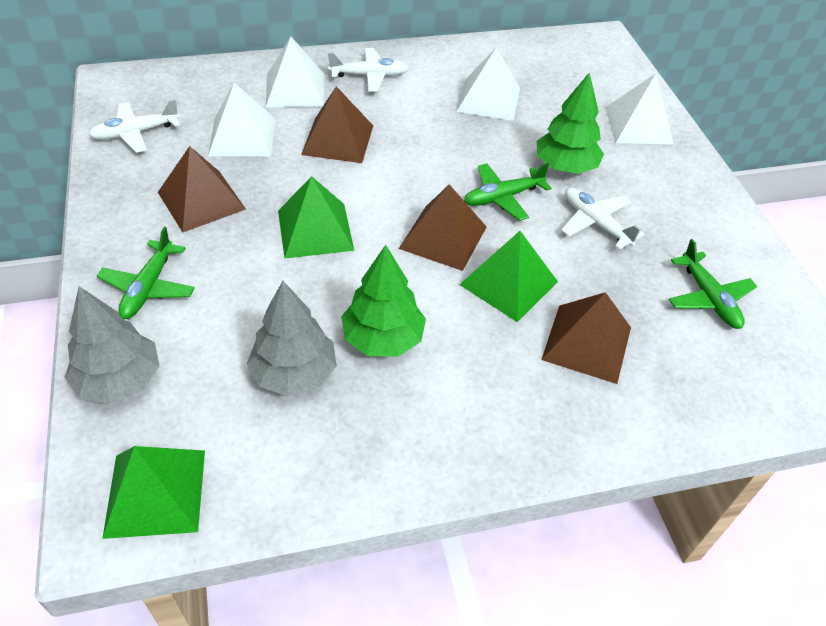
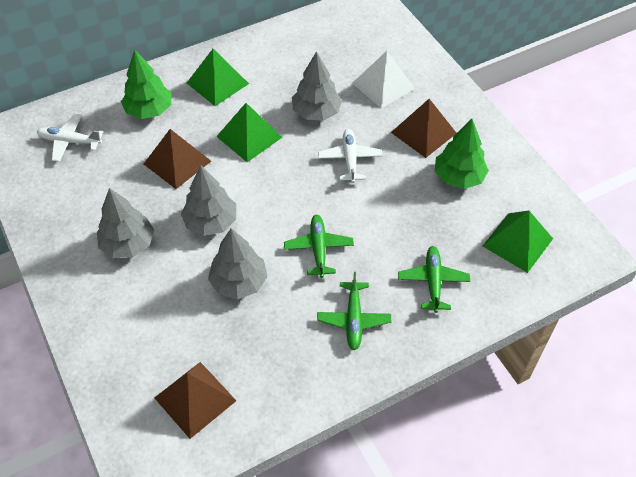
brown pyramid: 4 -> 3
grey tree: 2 -> 4
white plane: 3 -> 2
white pyramid: 4 -> 1

